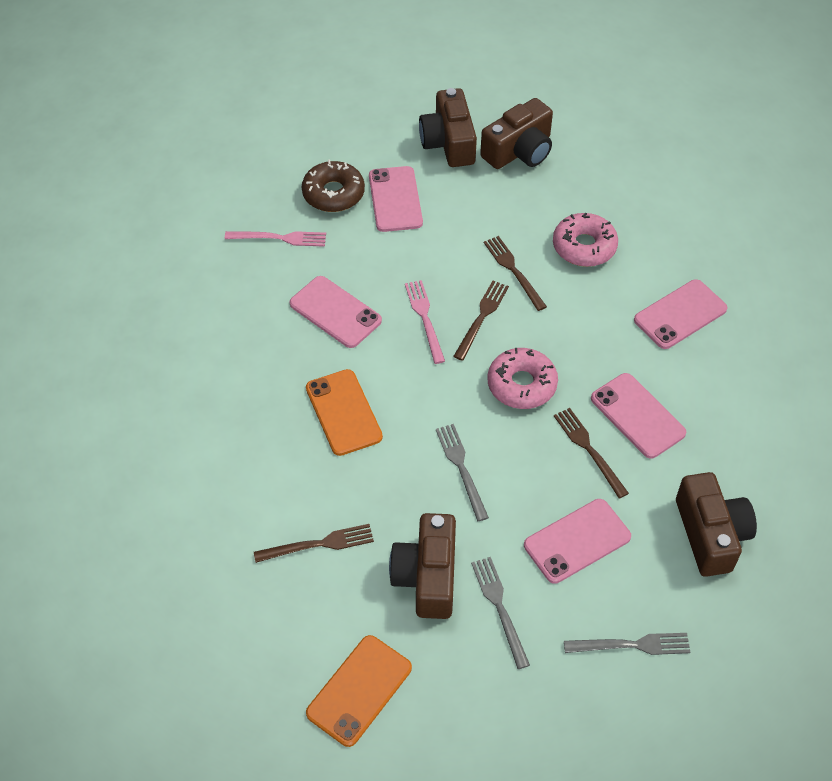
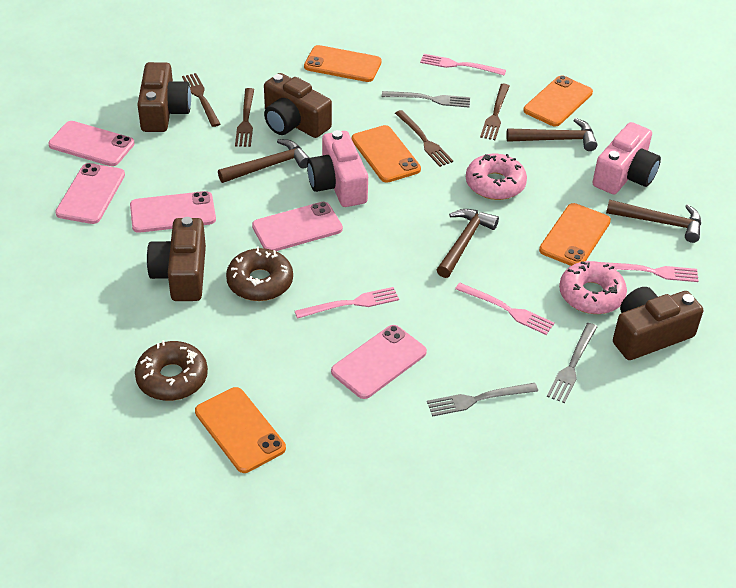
brown donut: 1 -> 2
brown hammer: 0 -> 4
orange phone: 2 -> 5
pink camera: 0 -> 2
pink fork: 2 -> 4

